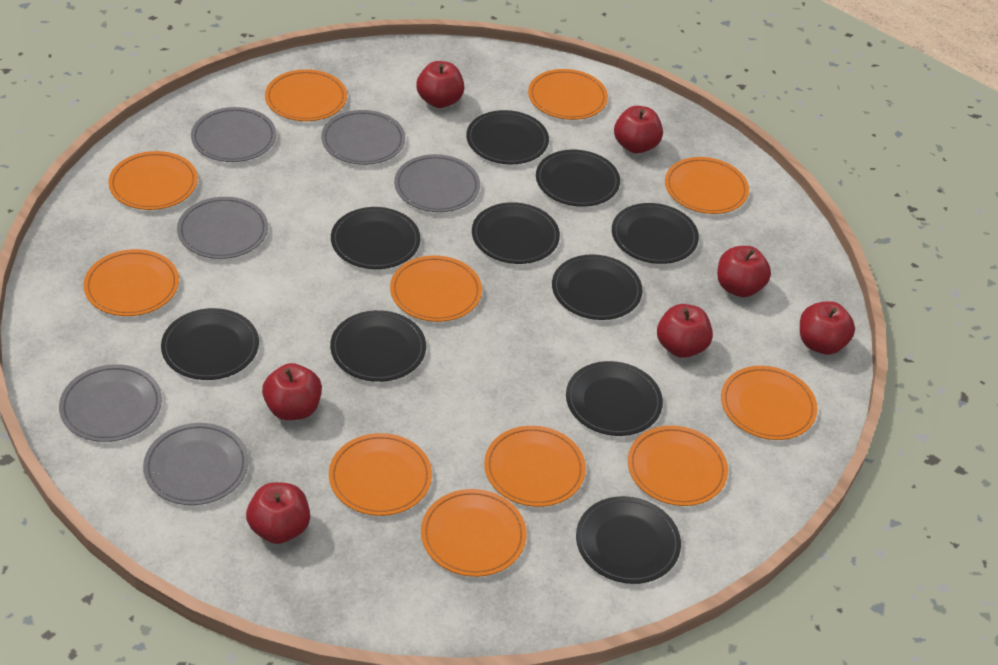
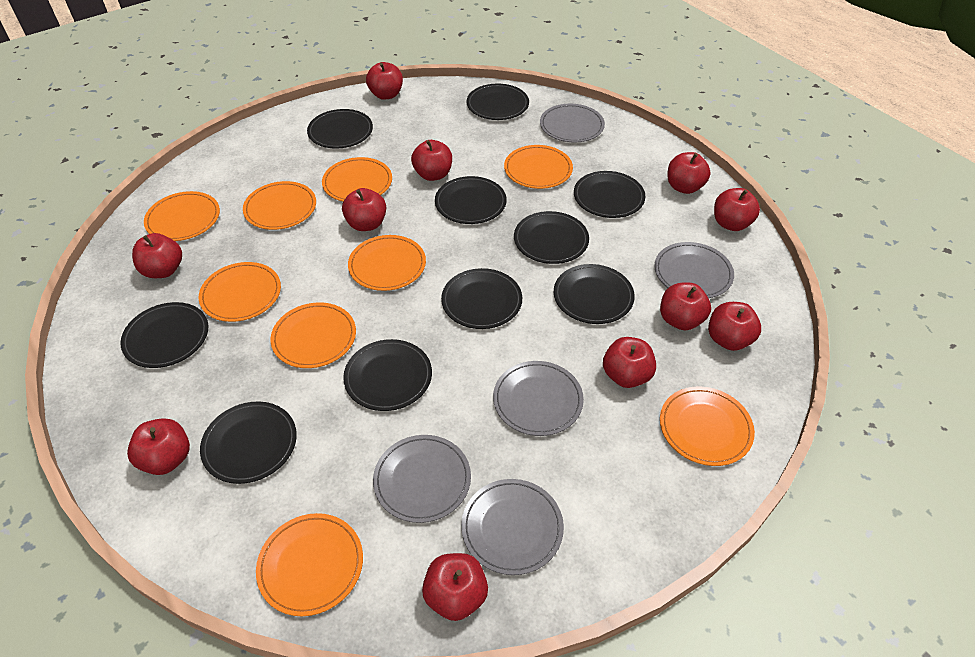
grey plate: 6 -> 5
orange plate: 11 -> 9
red apple: 7 -> 11

